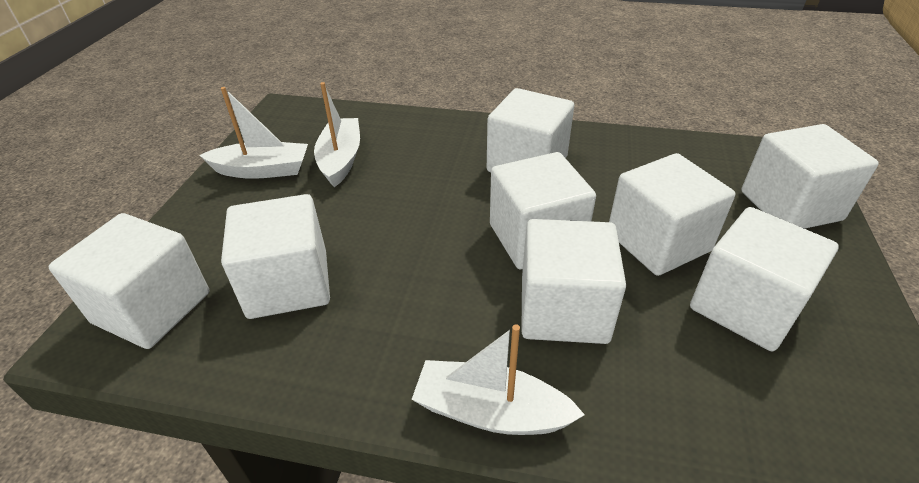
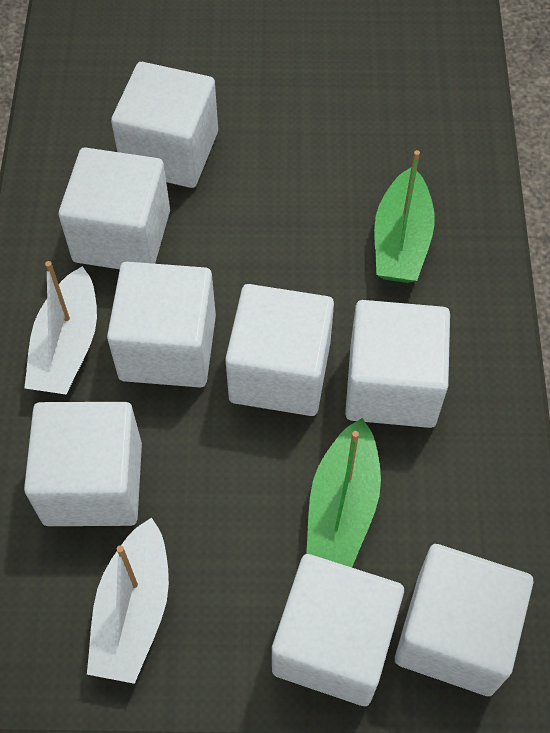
green boat: 0 -> 2
white boat: 3 -> 2

